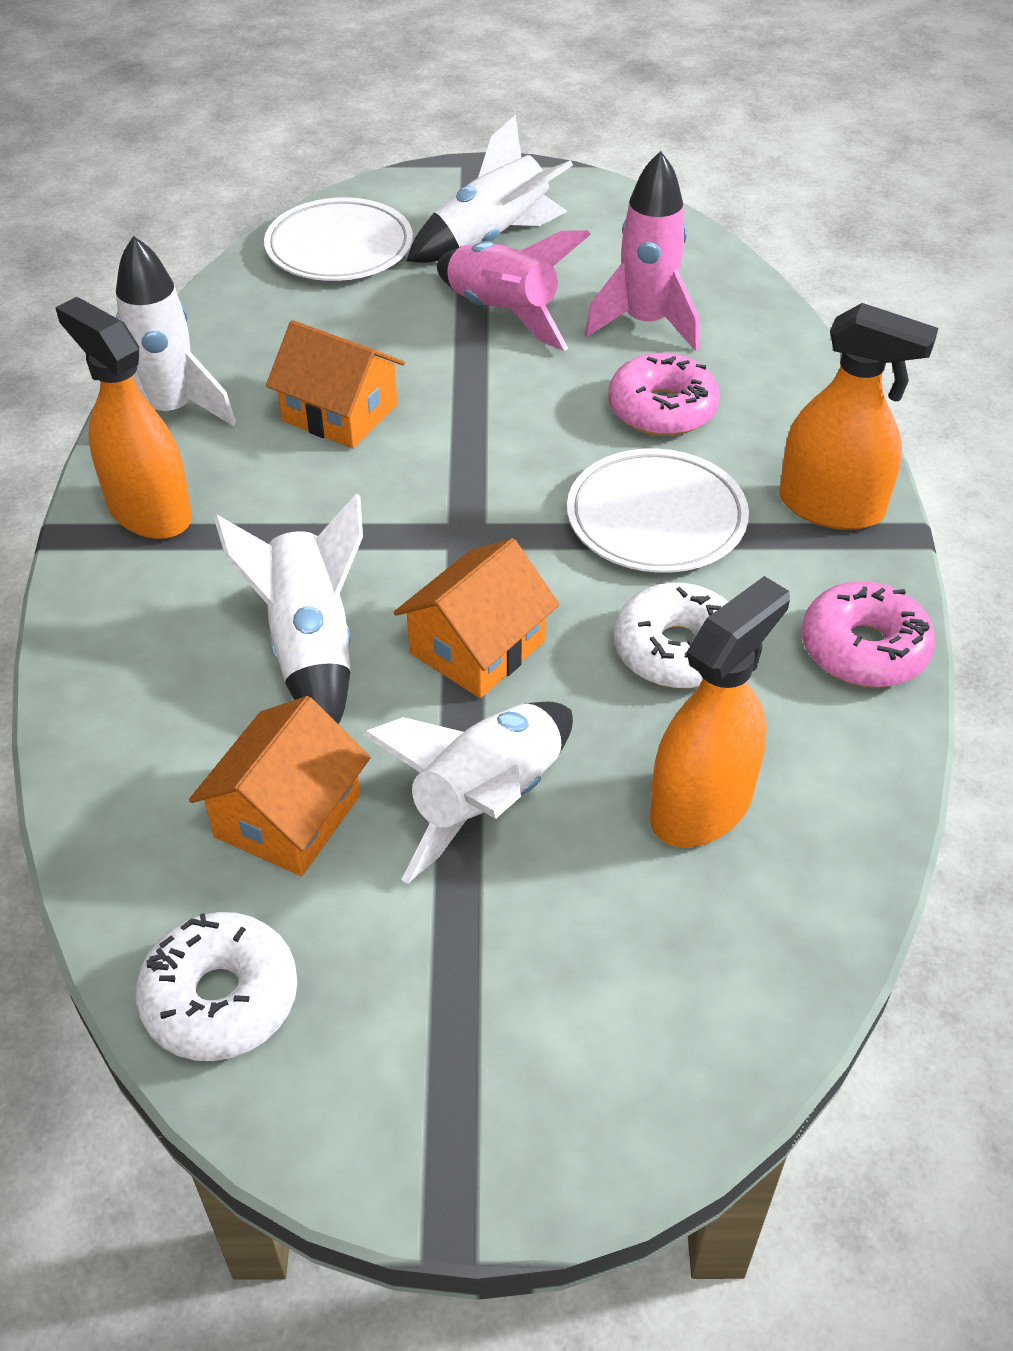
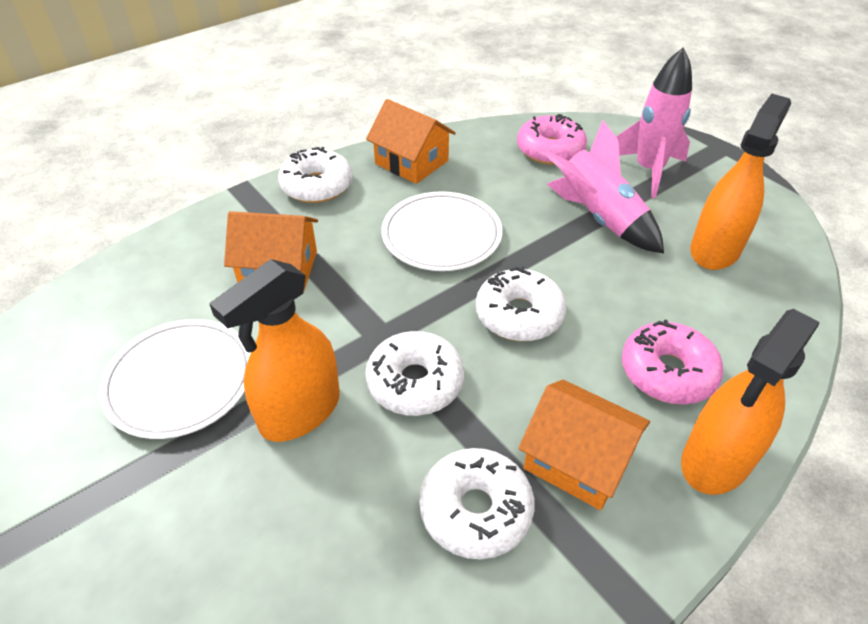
white donut: 2 -> 4
white rocket: 4 -> 0

